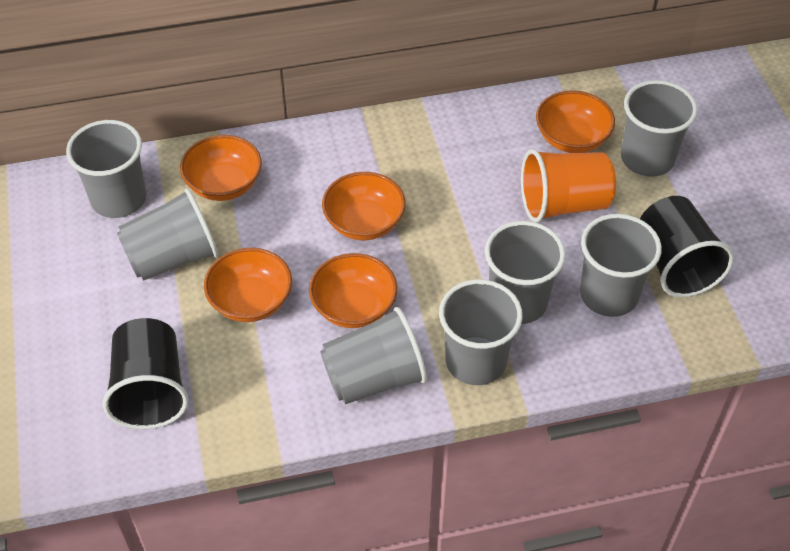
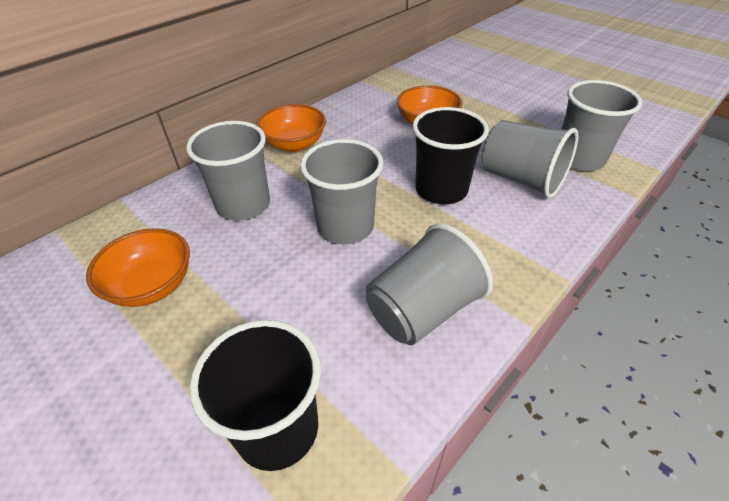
grey cup: 7 -> 5
orange bowl: 5 -> 3
orange cup: 1 -> 0

